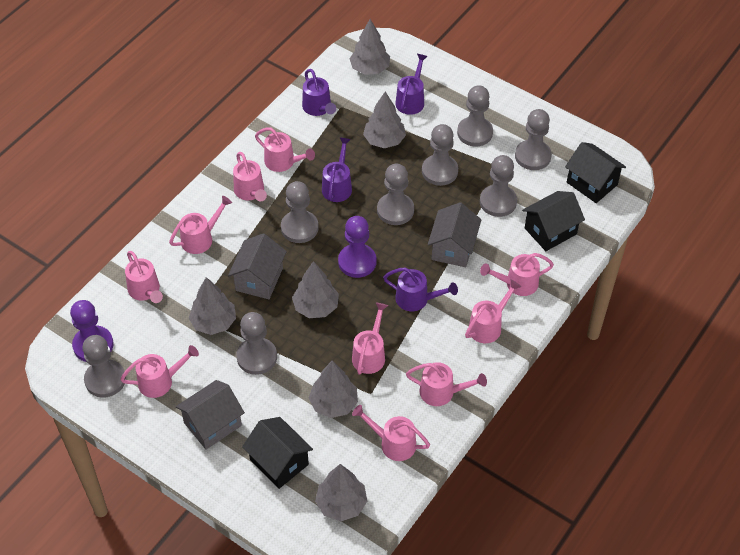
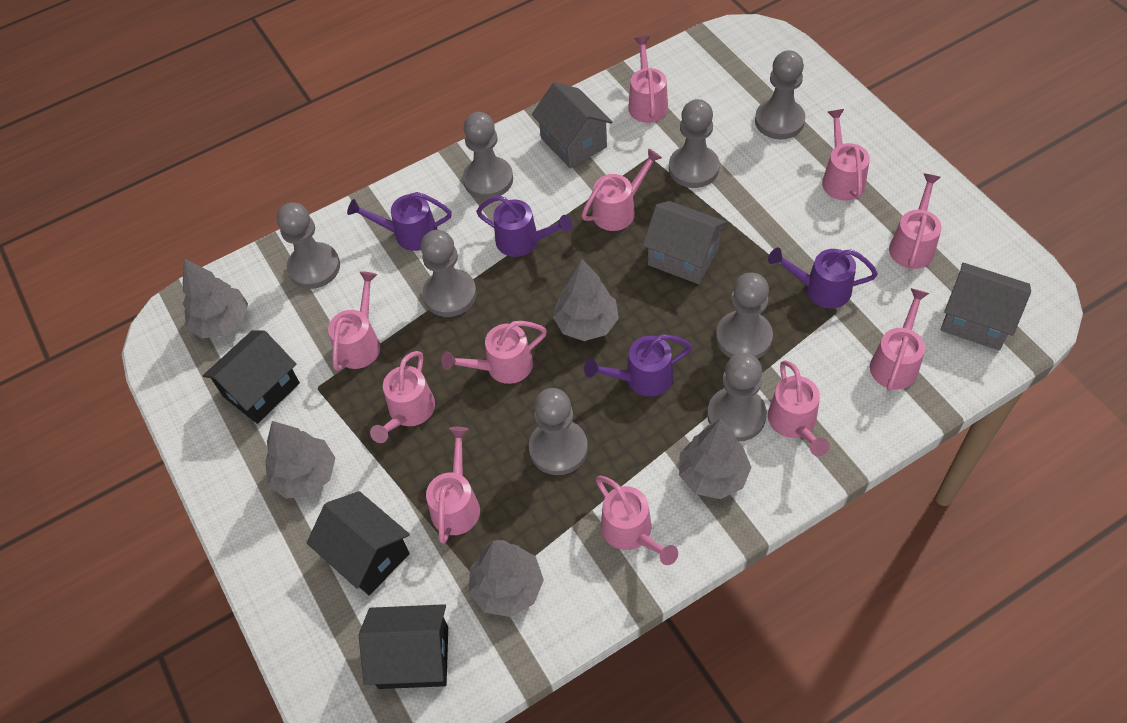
grey tree: 6 -> 5
pink watering can: 10 -> 11
purple pawn: 2 -> 0

